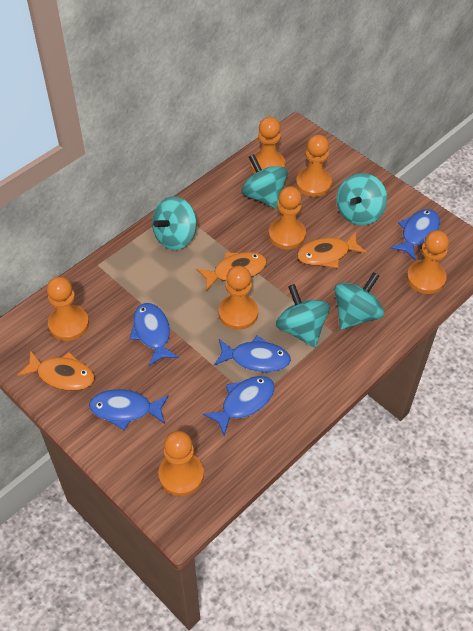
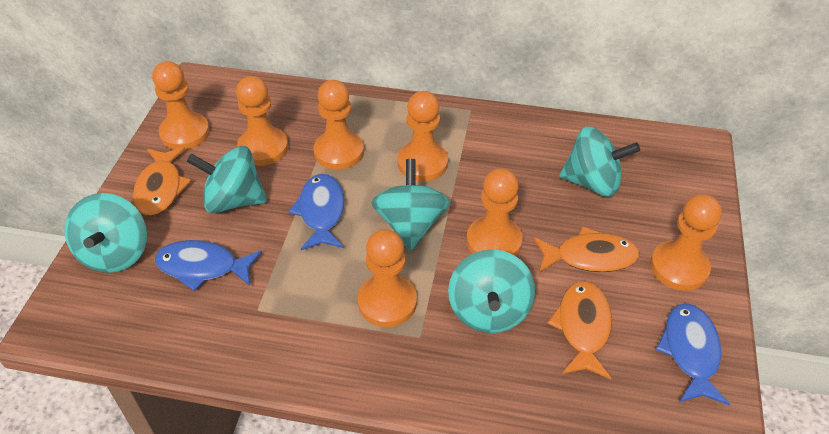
blue fish: 5 -> 3

